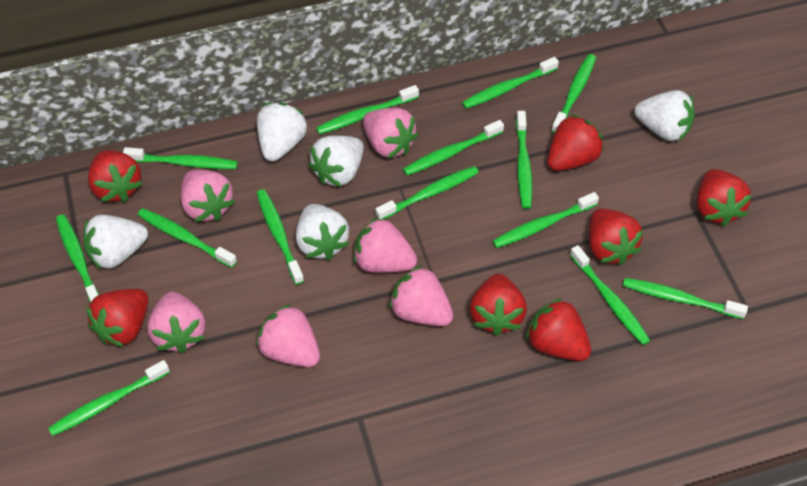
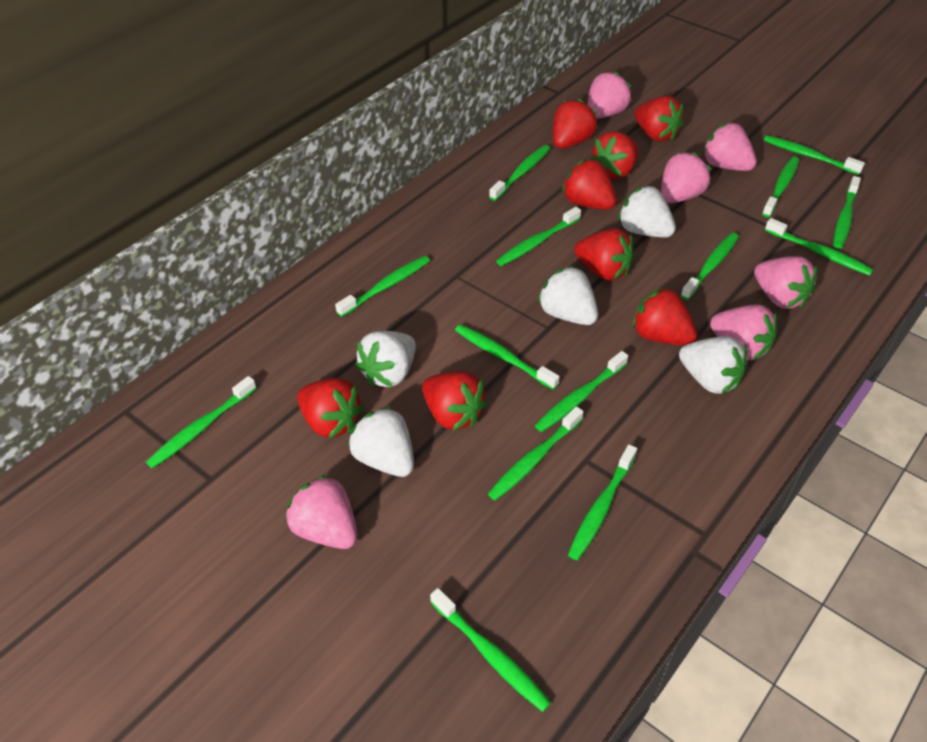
red strawberry: 7 -> 8

